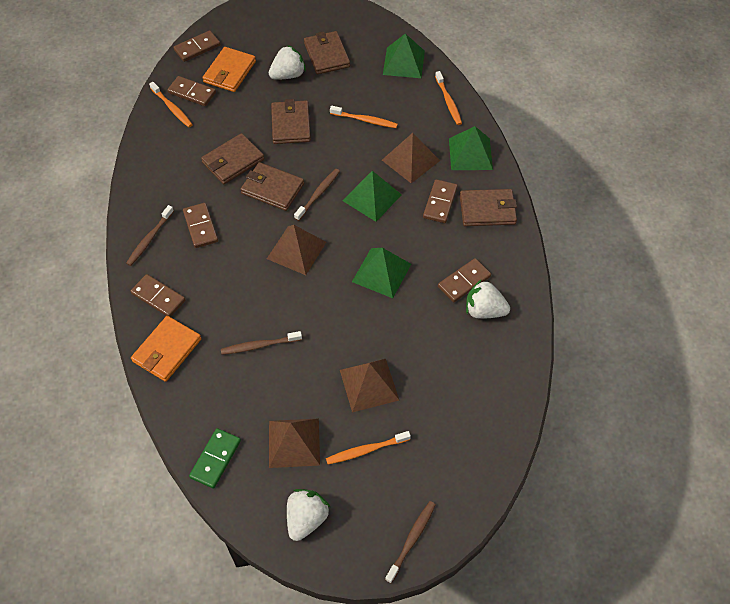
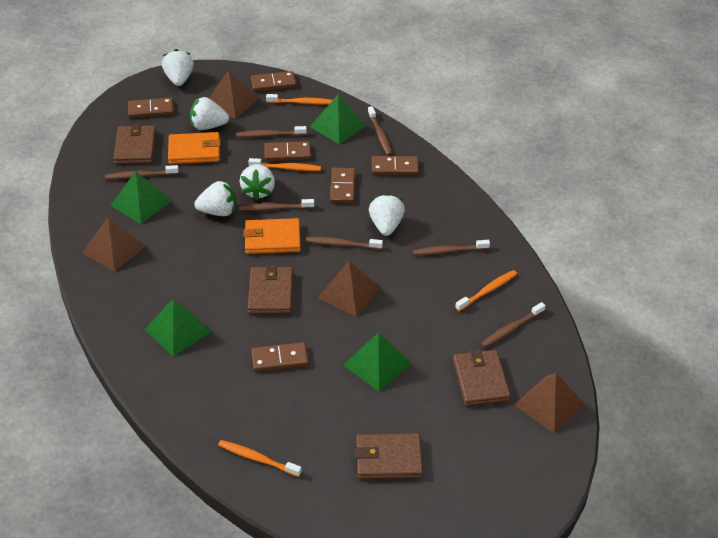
brown toothbrush: 4 -> 7
brown wallet: 5 -> 4
green domino: 1 -> 0
white strawberry: 3 -> 5

